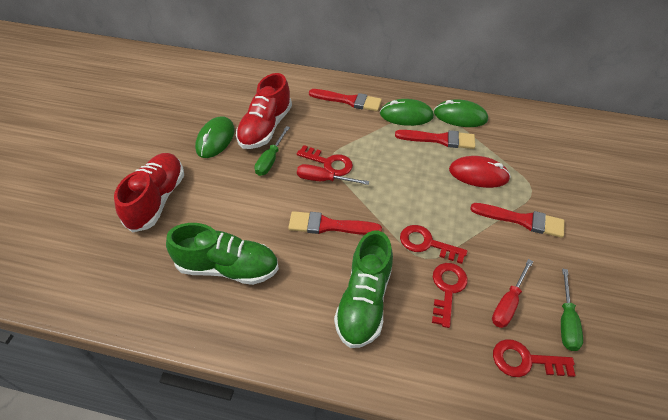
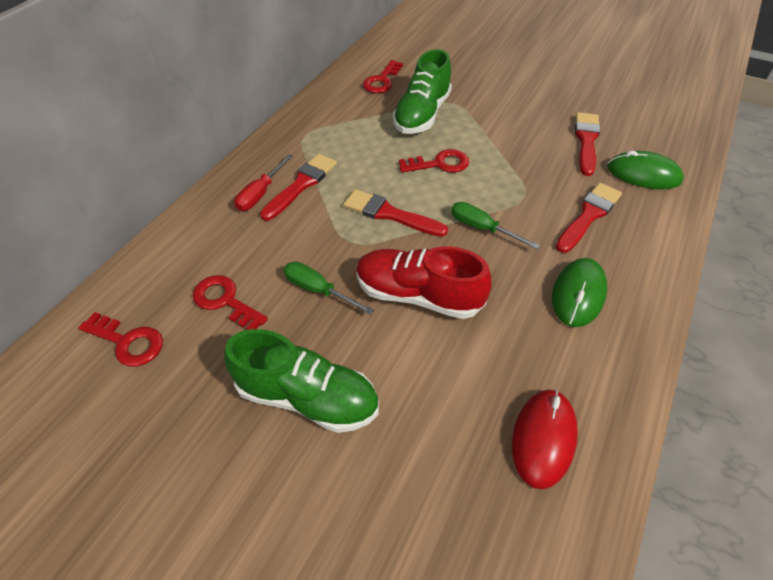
green mouse: 3 -> 2
red screwdriver: 2 -> 1
red shoe: 2 -> 1

